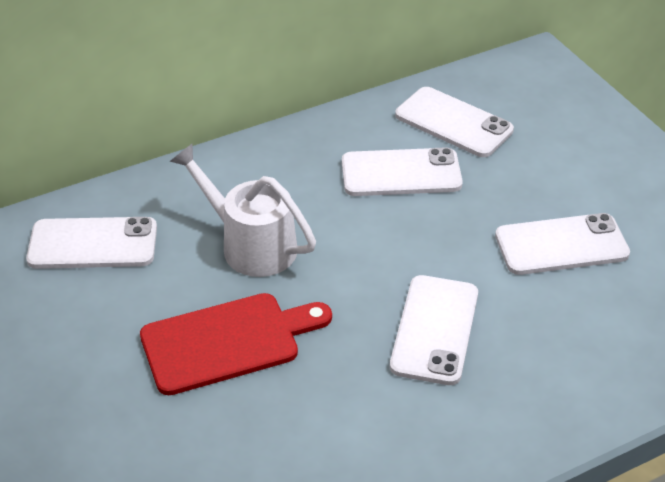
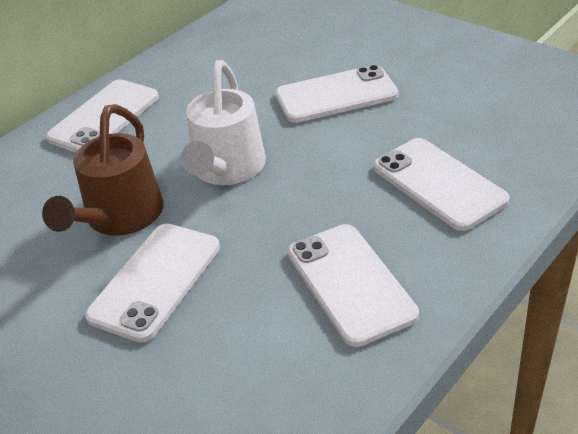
brown watering can: 0 -> 1
red cutting board: 1 -> 0

